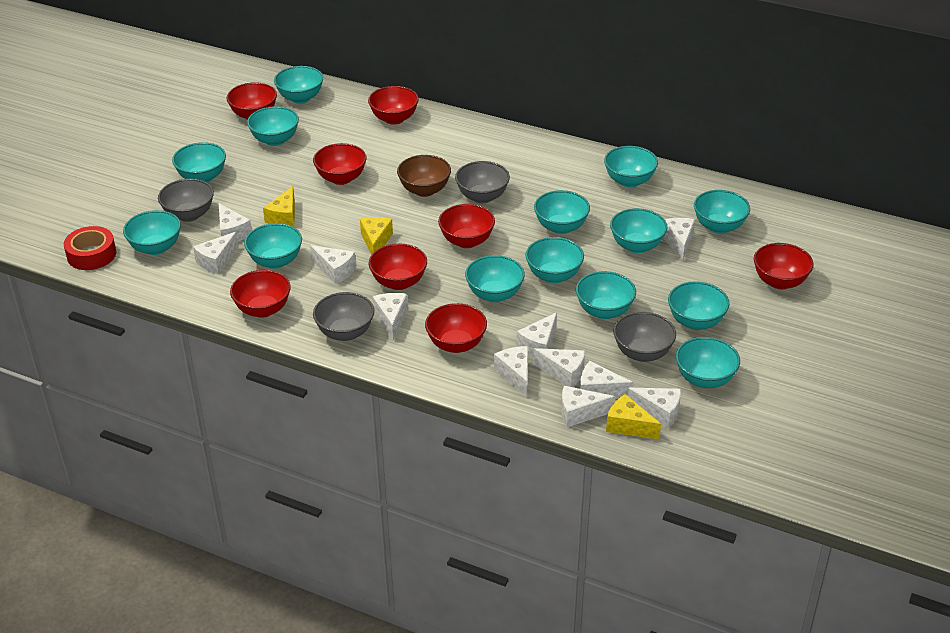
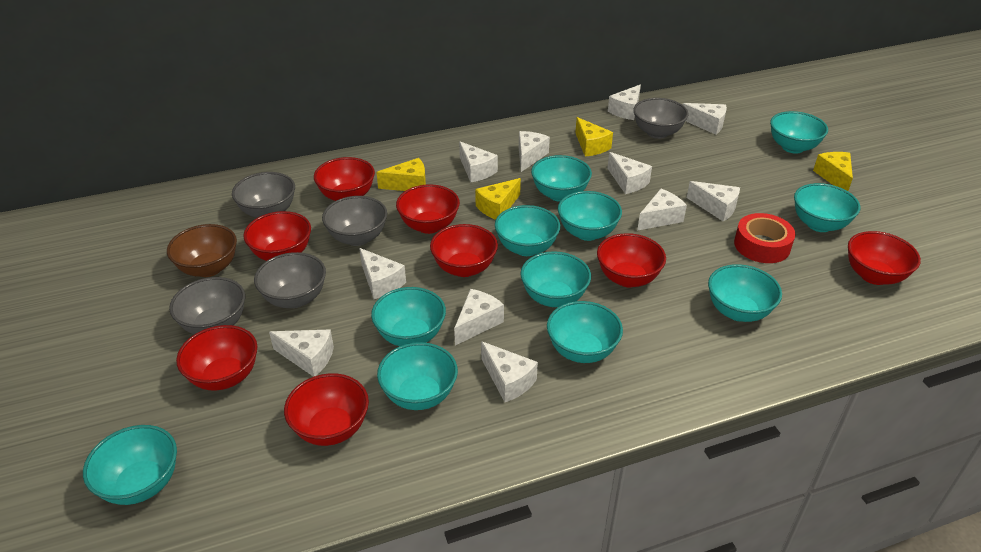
grey bowl: 4 -> 5
turquoise bowl: 14 -> 11
yellow cheese: 3 -> 4

